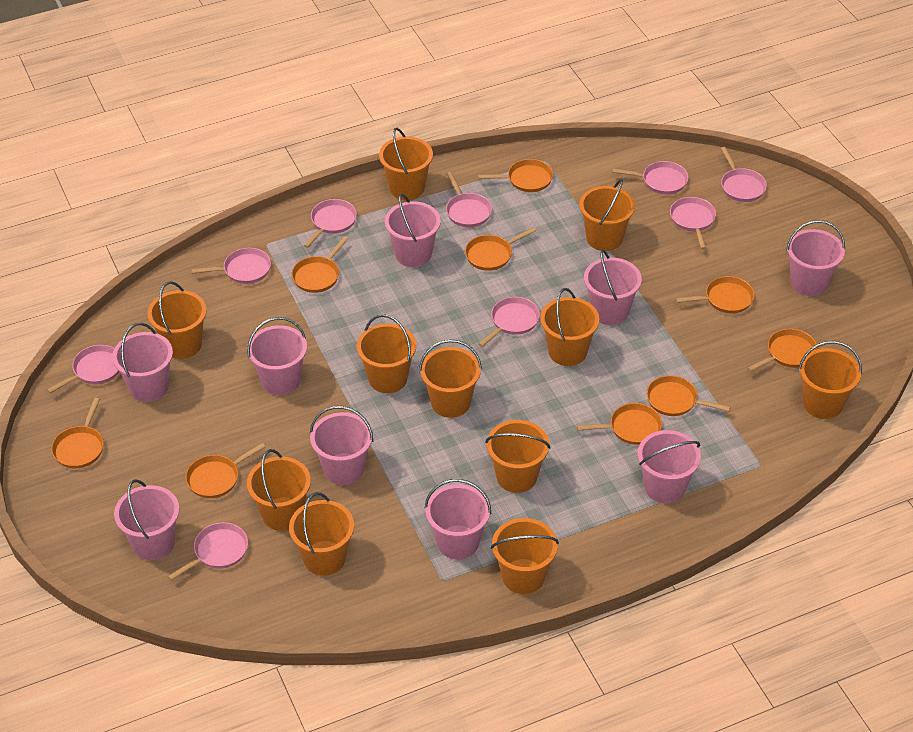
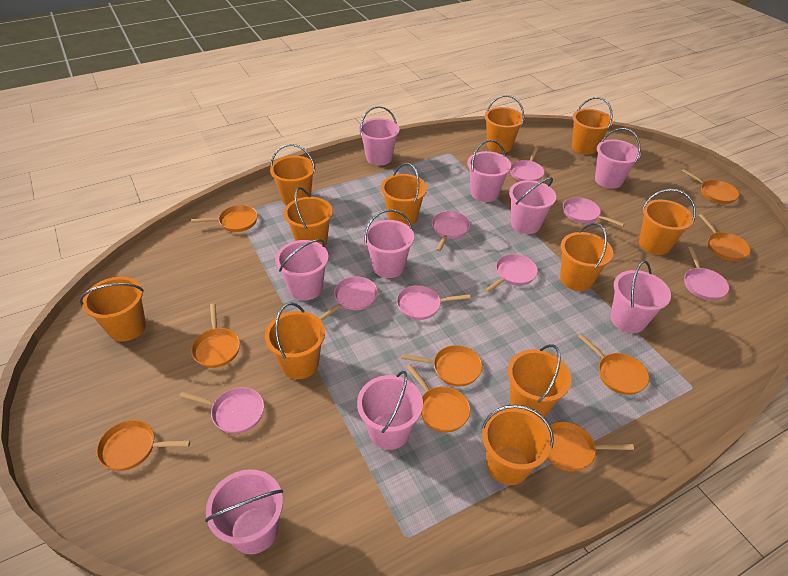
pink pan: 9 -> 8

